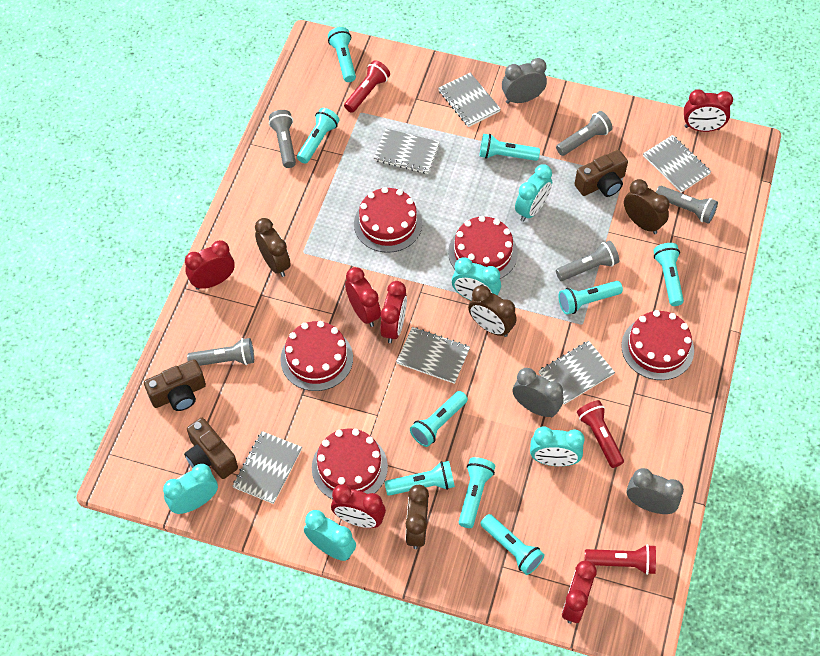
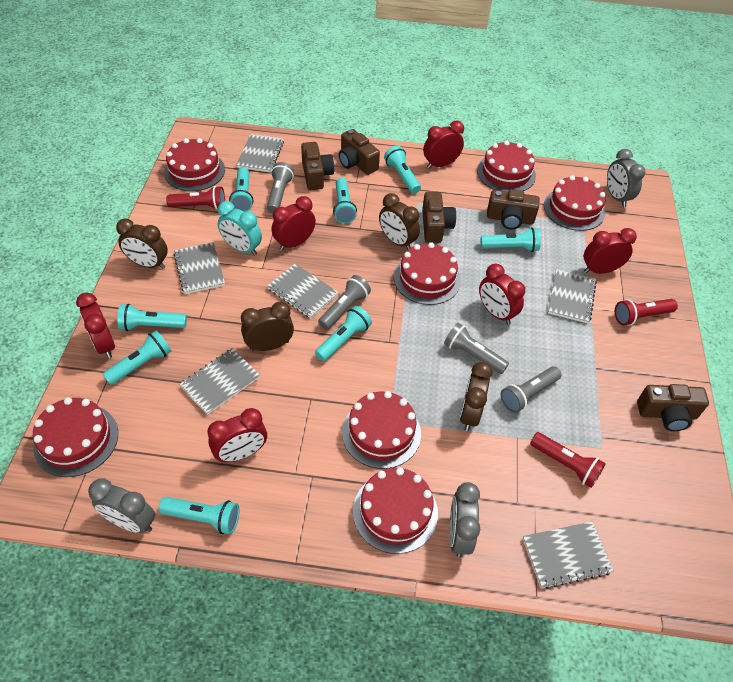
brown camera: 3 -> 5
grey flashlight: 5 -> 4
red cake: 5 -> 7
turquoise clock: 5 -> 1
turquoise flashlight: 9 -> 8

